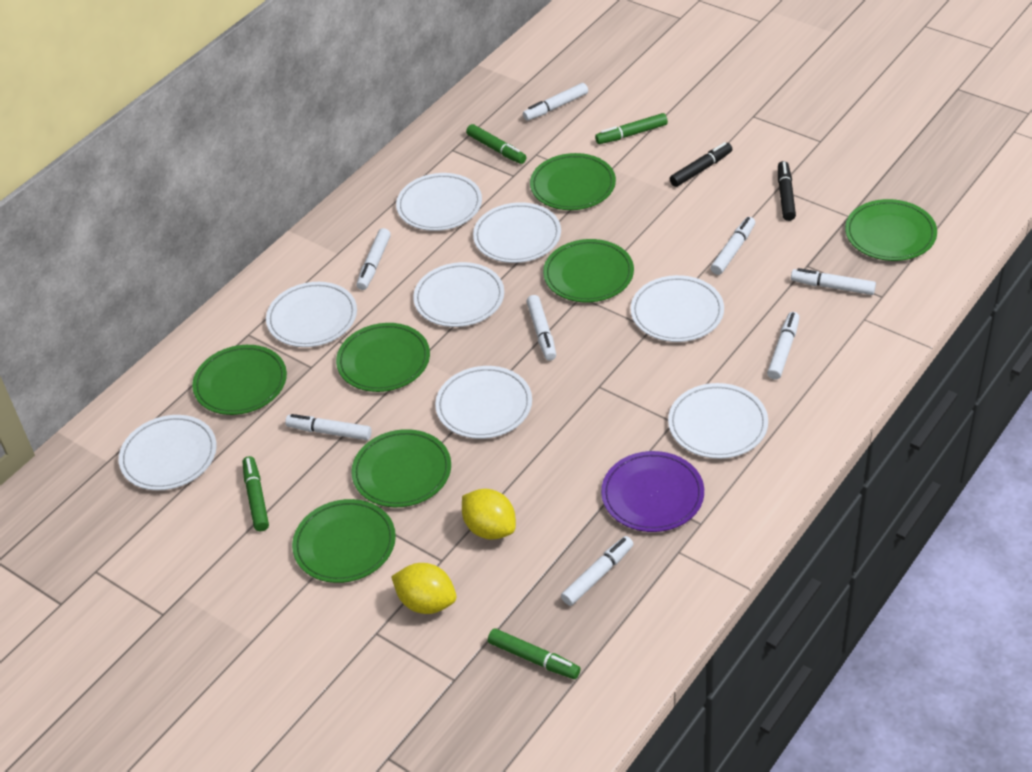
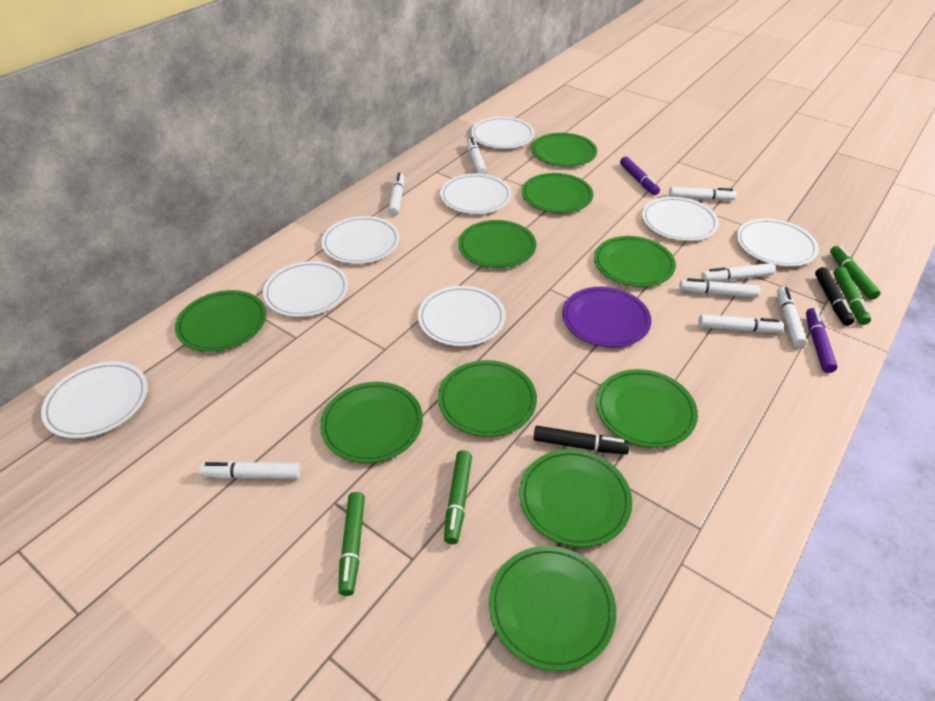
green plate: 7 -> 10
purple marker: 0 -> 2
yellow lemon: 2 -> 0

